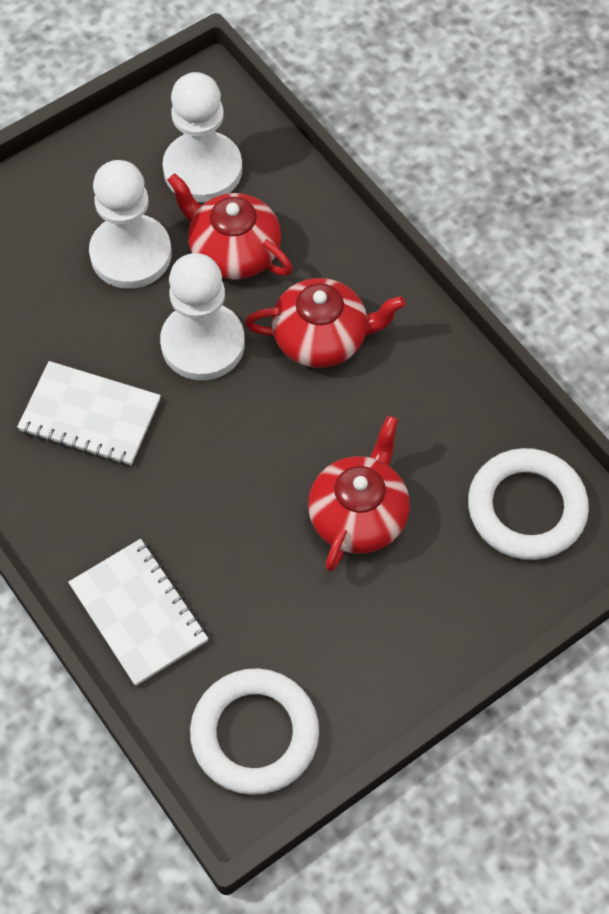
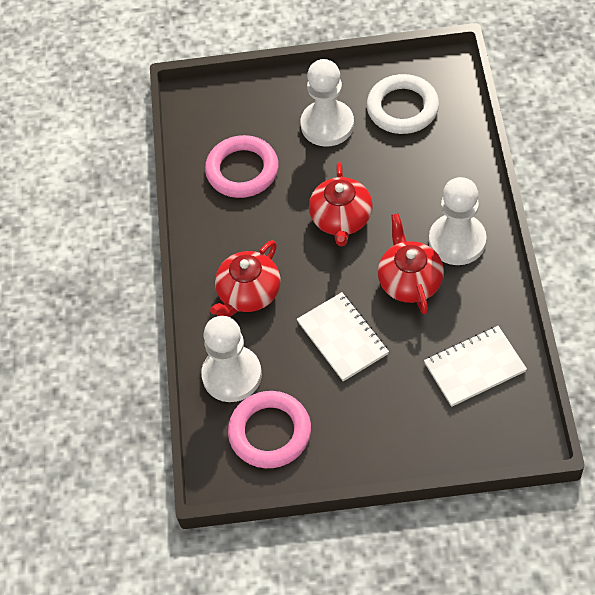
pink ring: 0 -> 2
white ring: 2 -> 1

